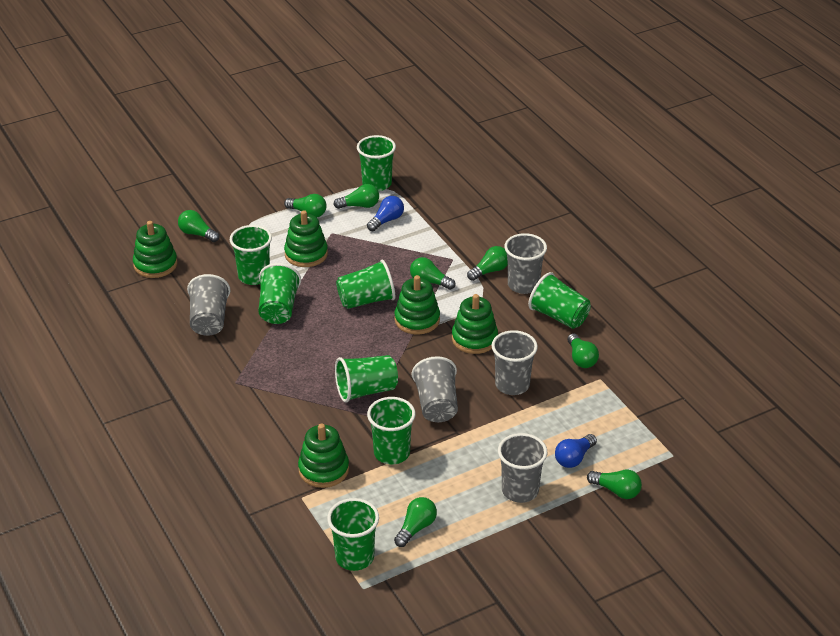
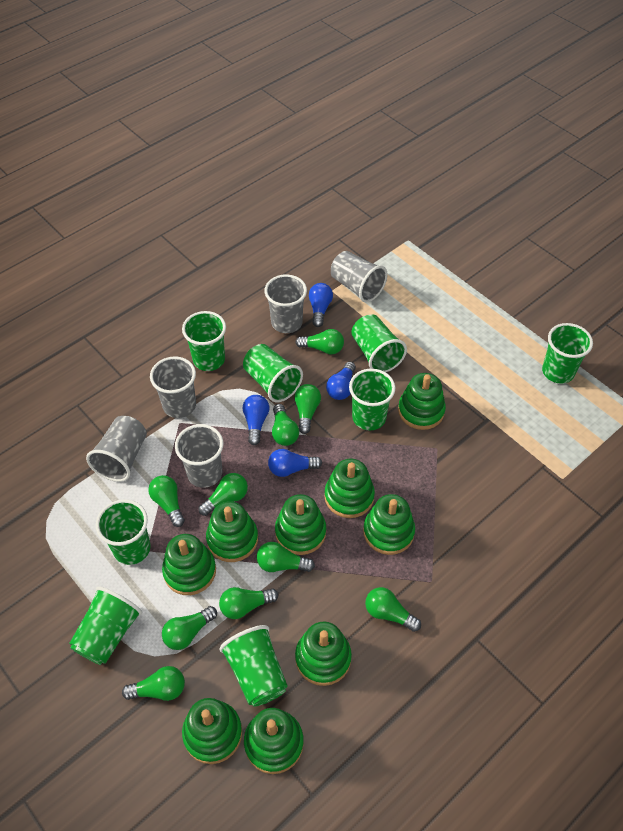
blue light bulb: 2 -> 4
green light bulb: 8 -> 10
green stacking toy: 5 -> 9

